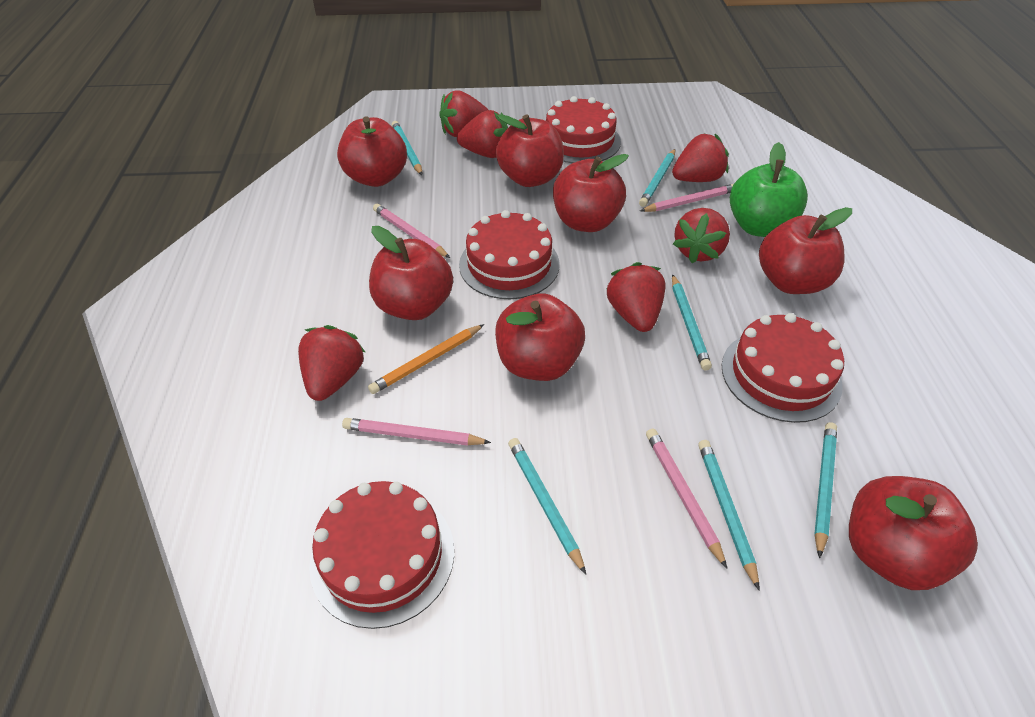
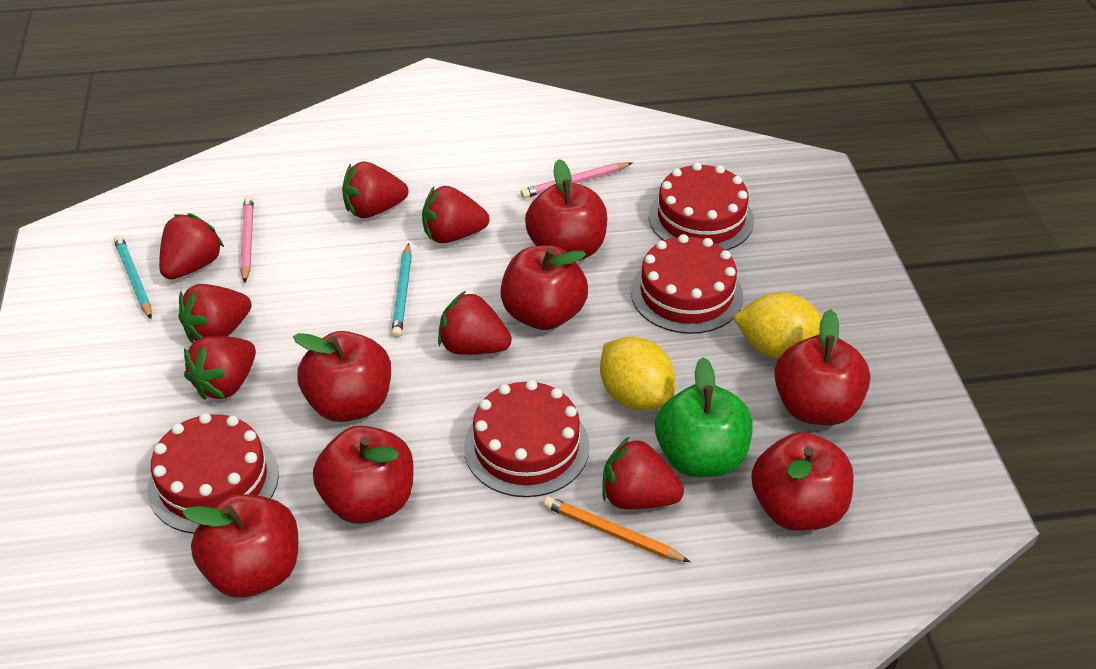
pink pencil: 4 -> 2
red strawberry: 6 -> 7
turquoise pencil: 6 -> 2
yellow lemon: 0 -> 2

